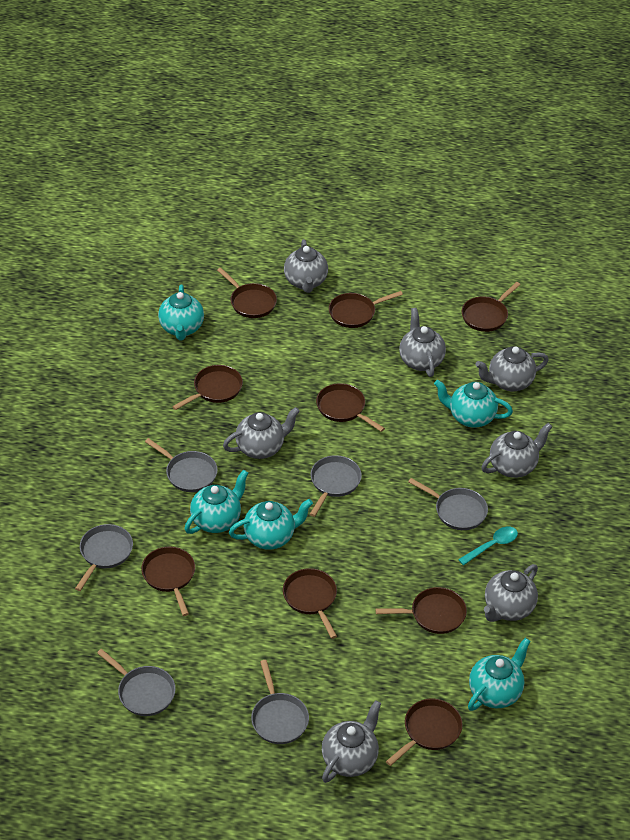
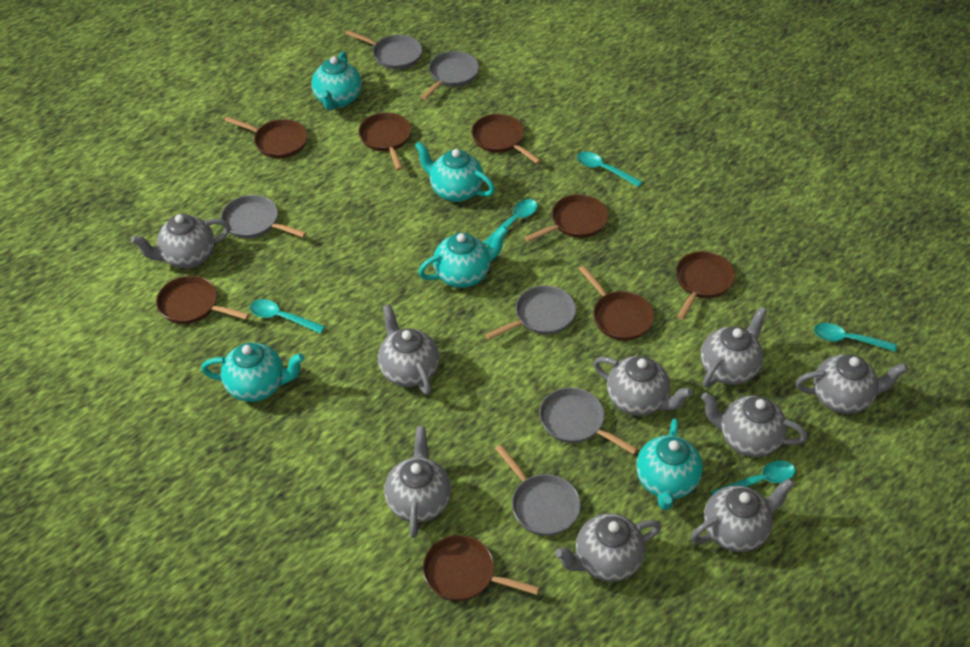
brown pan: 9 -> 8
grey teapot: 7 -> 9
turquoise spoon: 1 -> 5

